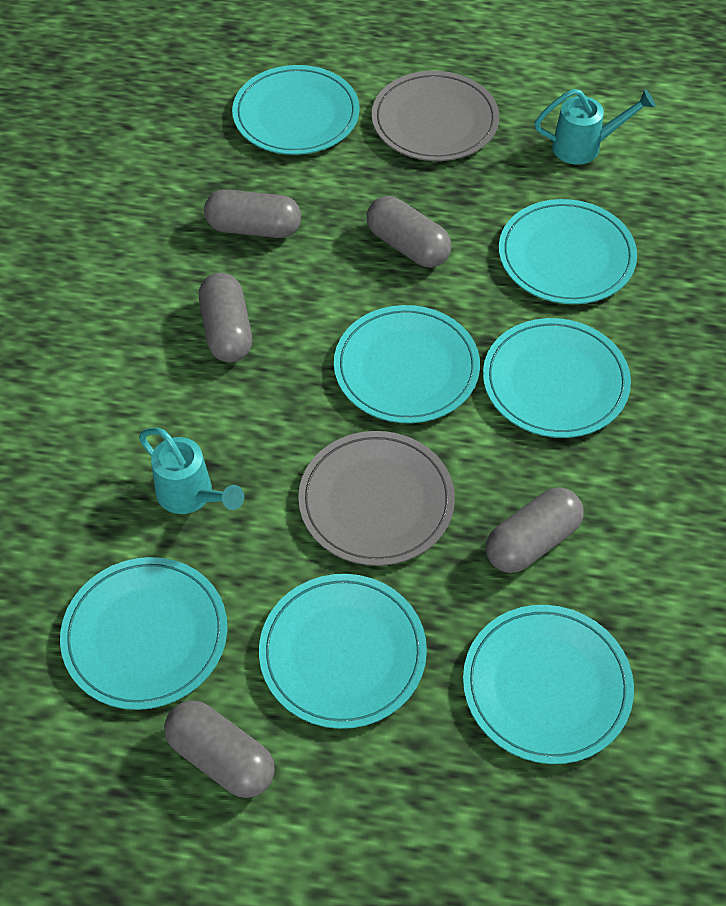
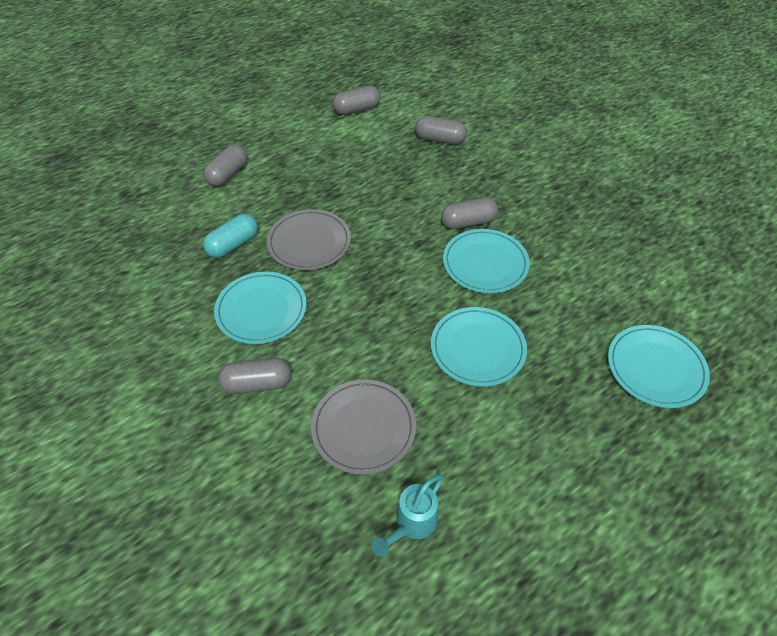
turquoise capsule: 0 -> 1
turquoise plate: 7 -> 4
turquoise watering can: 2 -> 1

